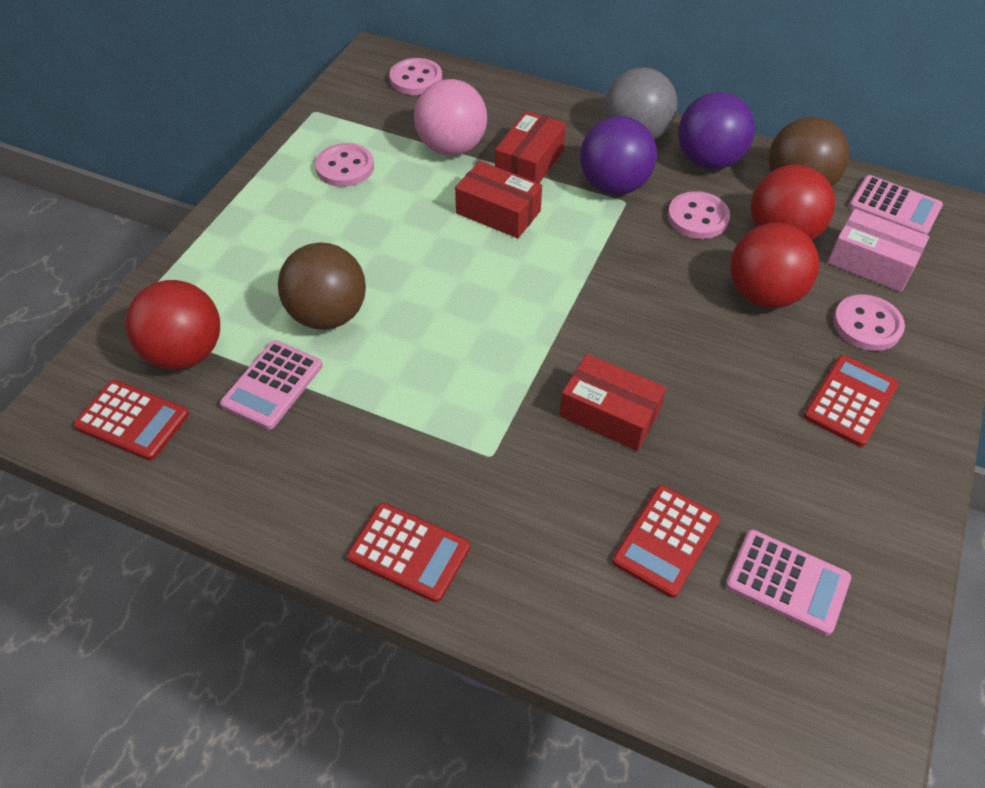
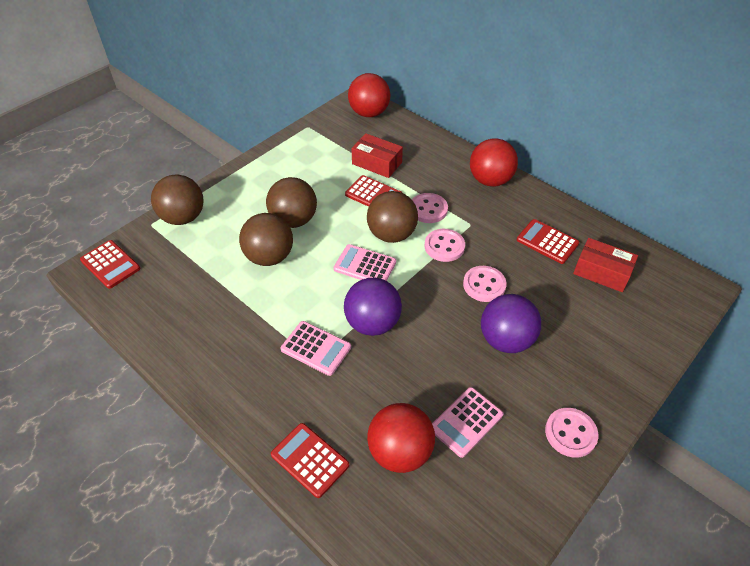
brown ball: 2 -> 4
grey ball: 1 -> 0
pink ball: 1 -> 0
pink box: 1 -> 0
red box: 3 -> 2

